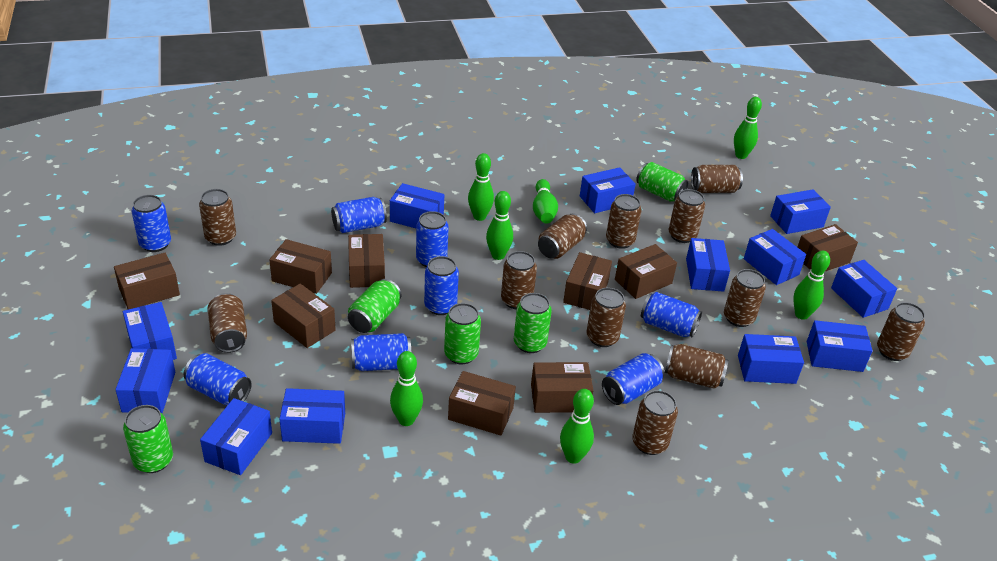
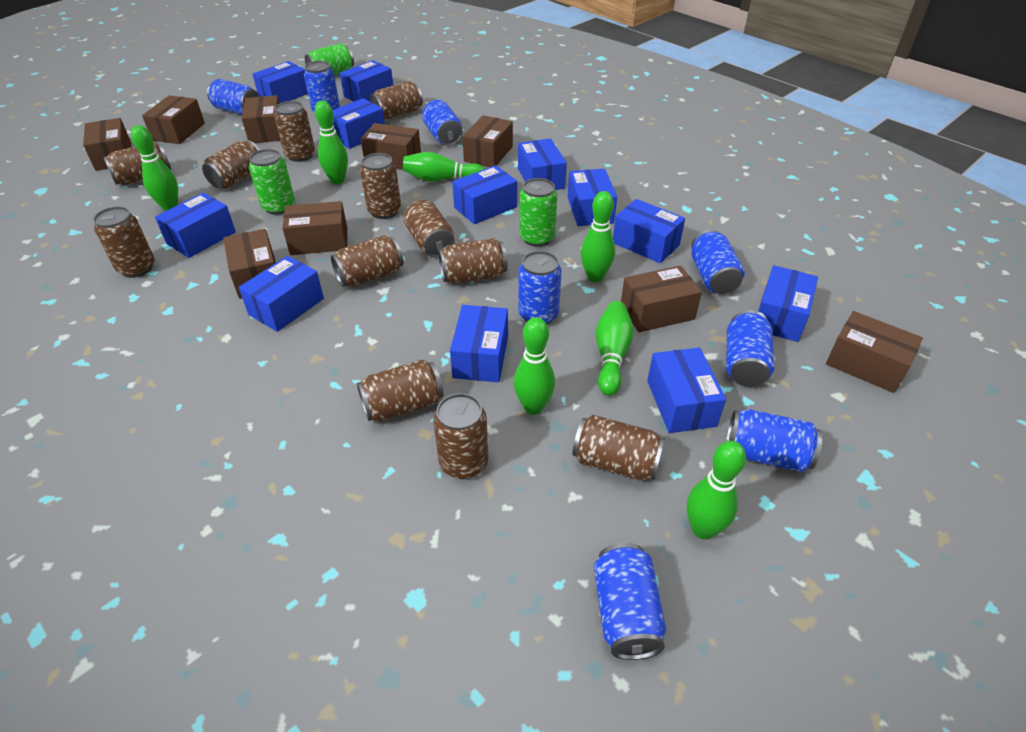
green can: 5 -> 3

